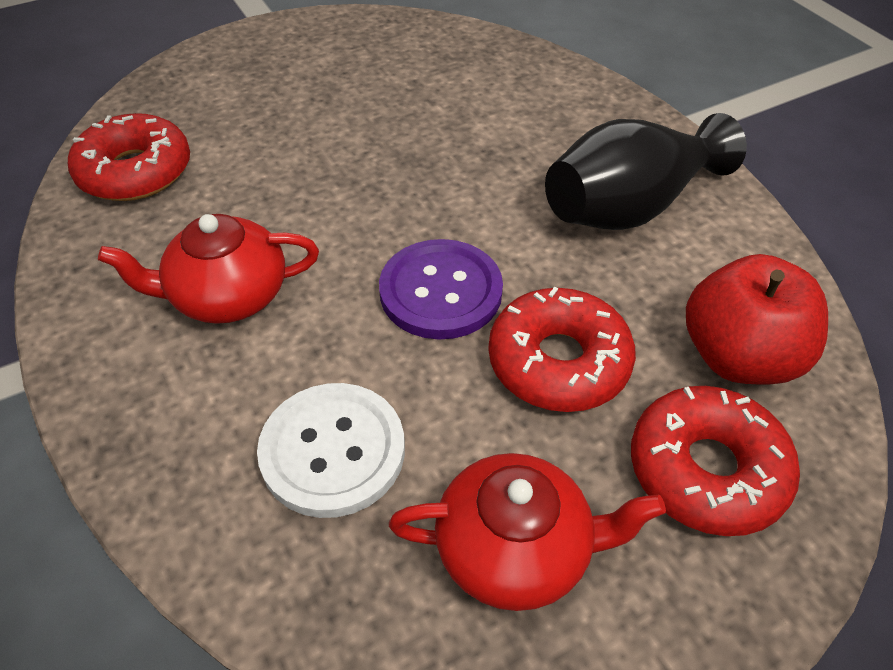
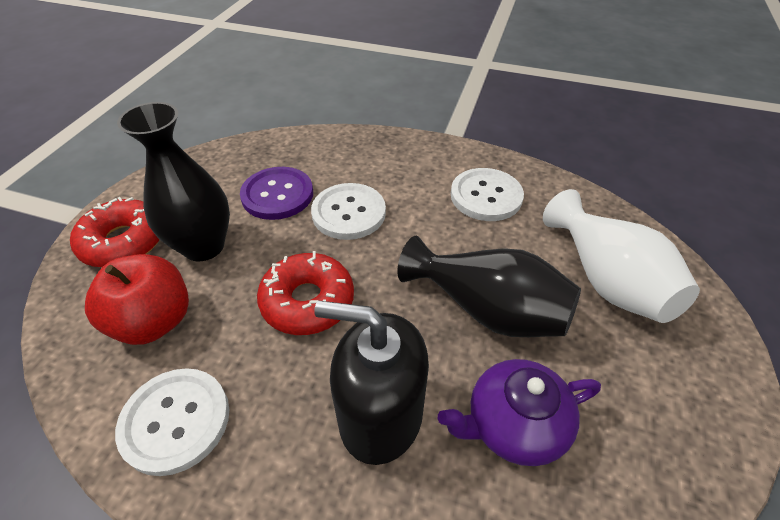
black soap dispenser: 0 -> 1
black vase: 1 -> 2
purple teapot: 0 -> 1
red donut: 3 -> 2
red teapot: 2 -> 0
white button: 1 -> 3
white vase: 0 -> 1

